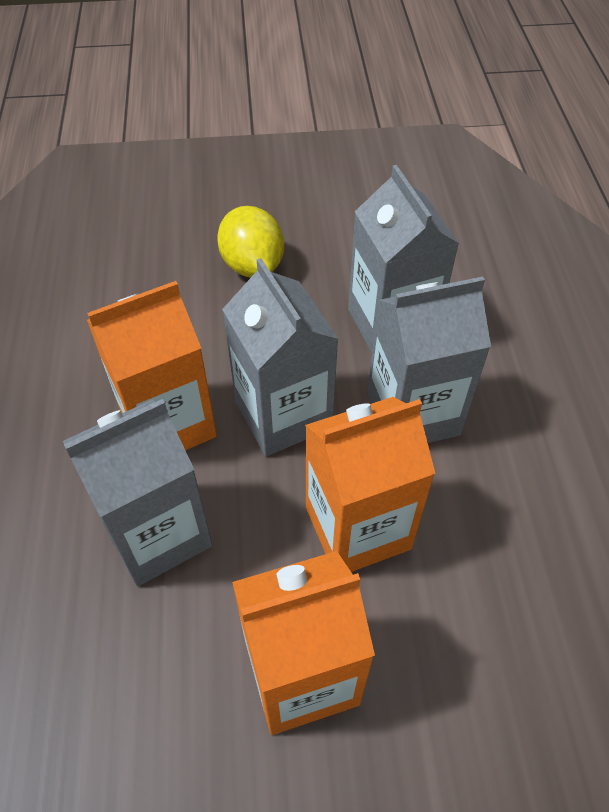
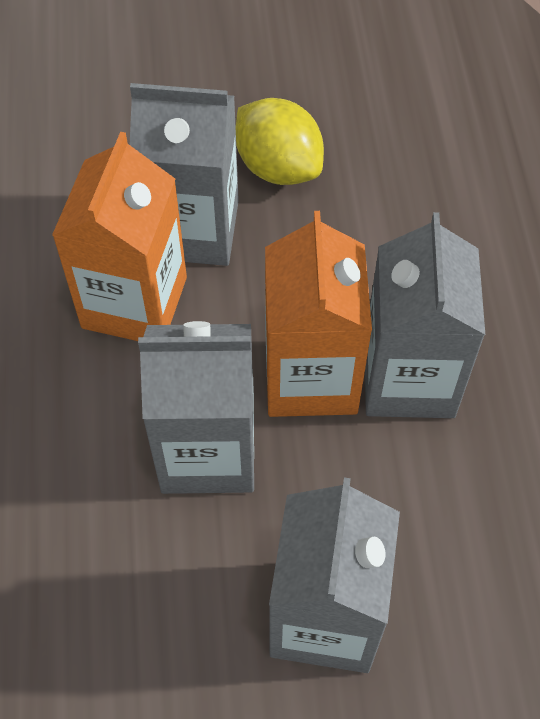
orange carton: 3 -> 2

